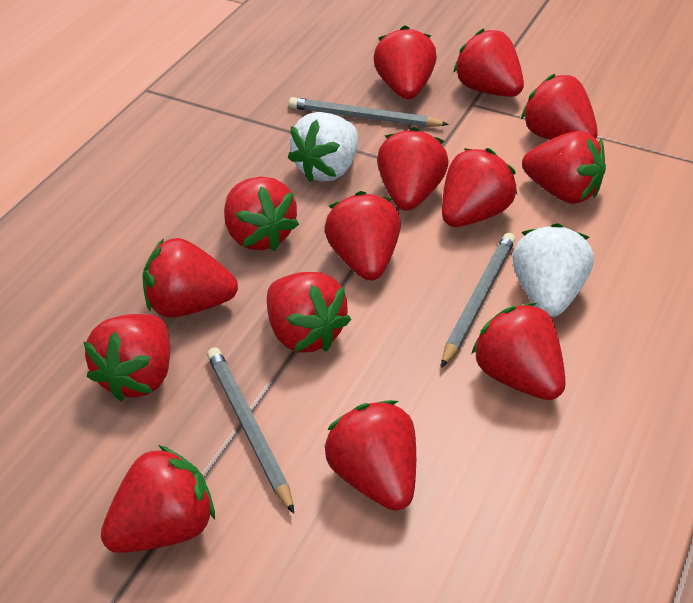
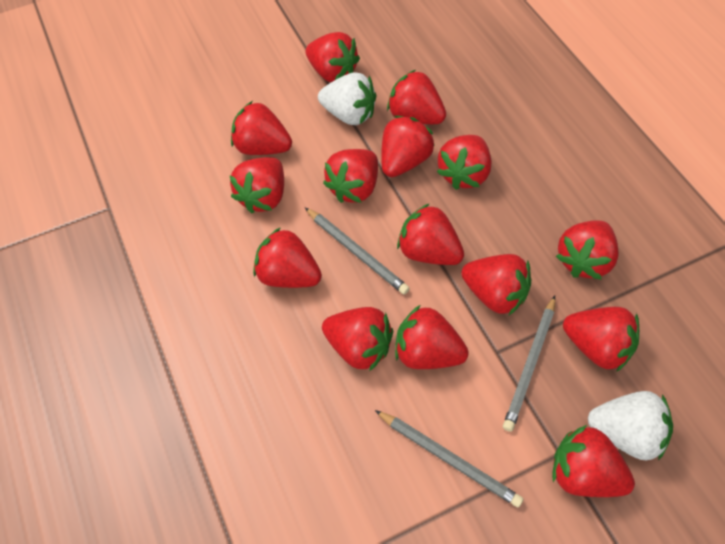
red strawberry: 14 -> 15

